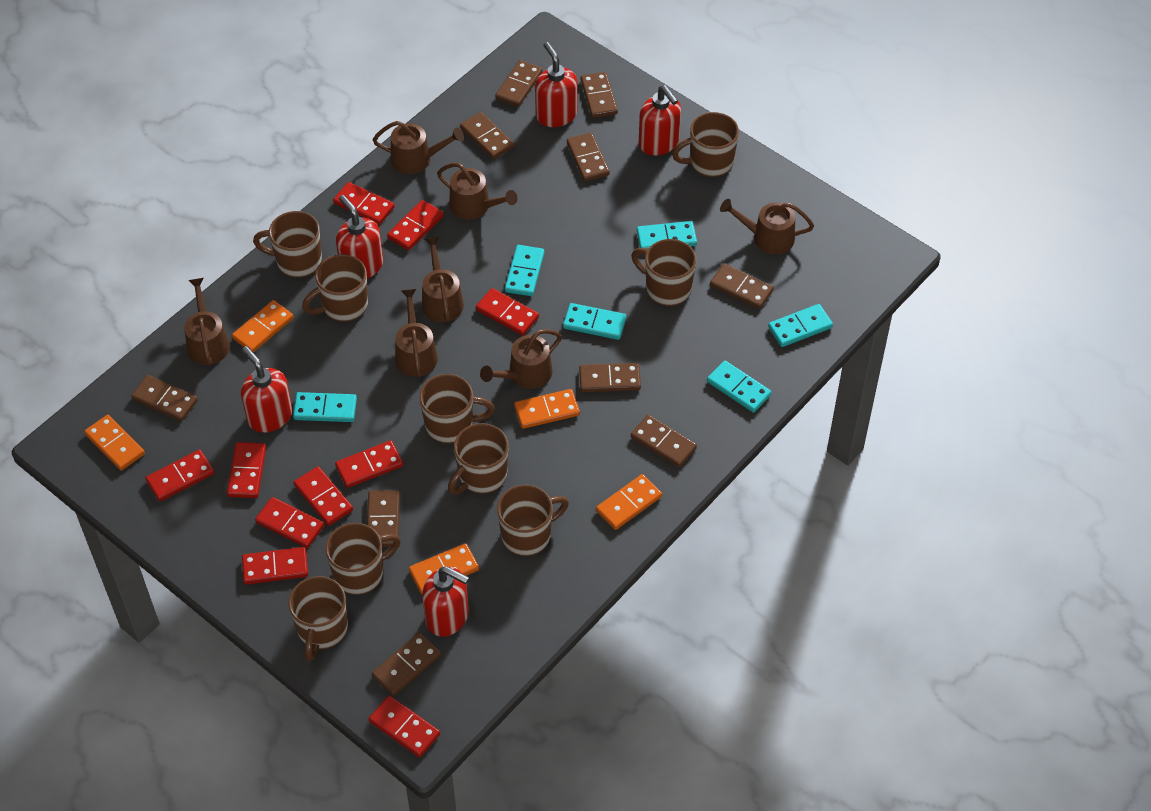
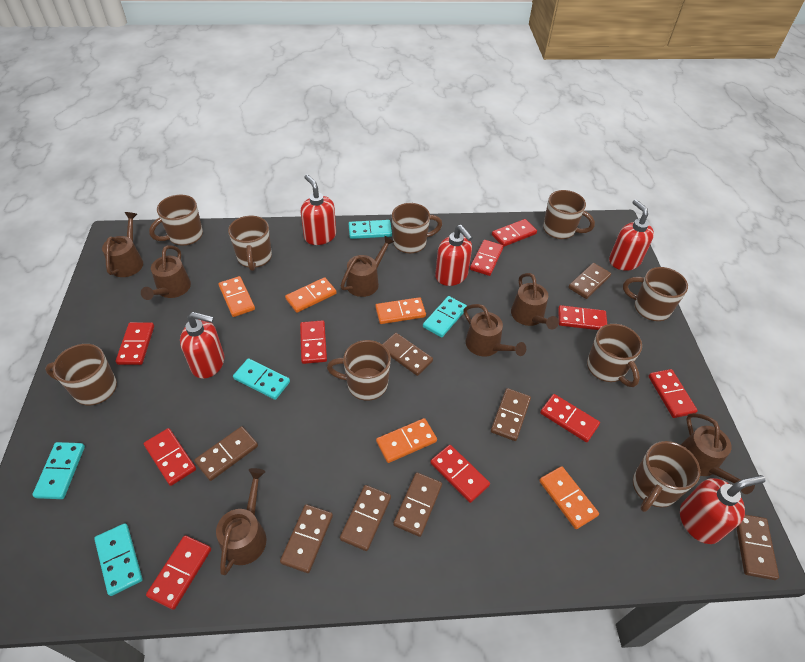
brown domino: 10 -> 8
turquoise domino: 6 -> 5

